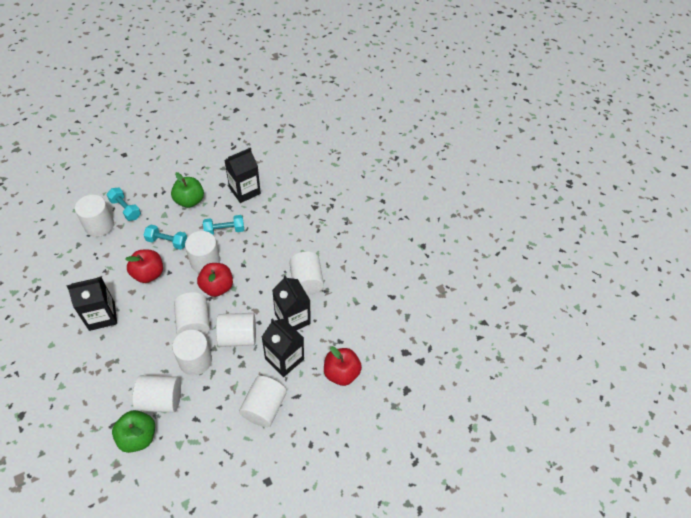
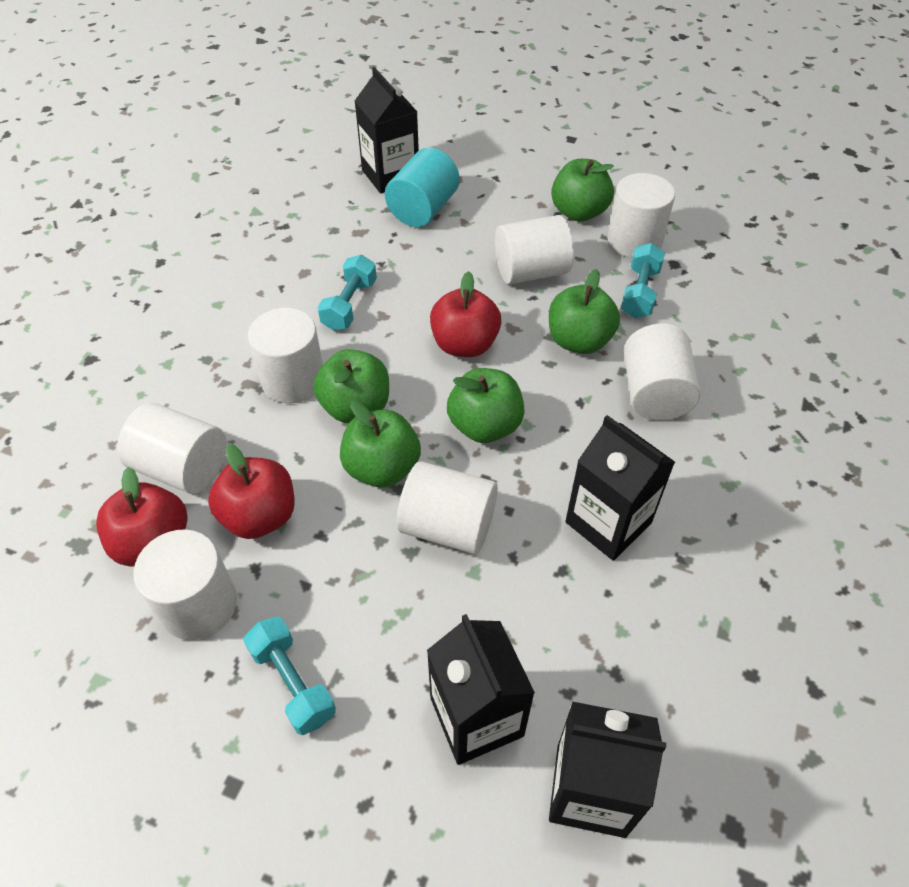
green apple: 2 -> 5
turquoise cylinder: 0 -> 1
white cylinder: 8 -> 7

